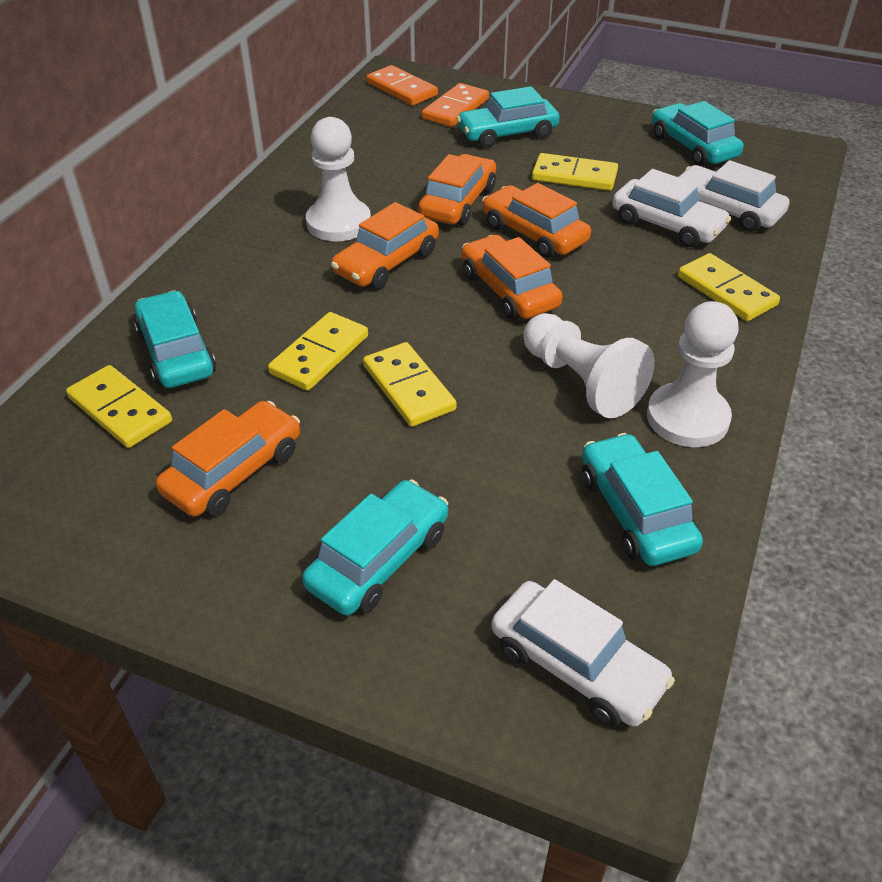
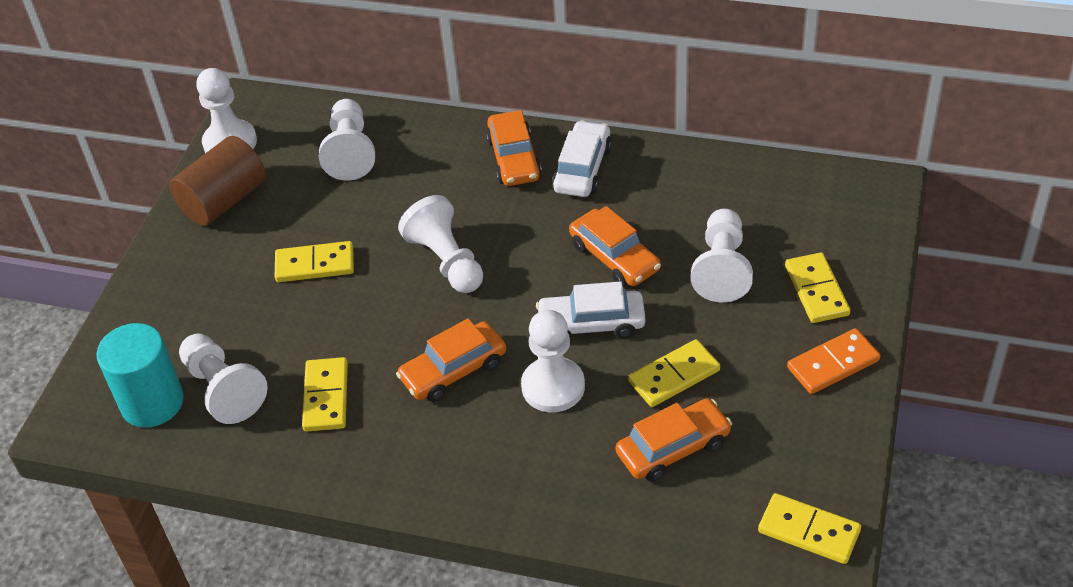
brown cylinder: 0 -> 1
orange car: 5 -> 4
orange domino: 2 -> 1
turquoise car: 5 -> 0
turquoise cylinder: 0 -> 1
white car: 3 -> 2
white pawn: 3 -> 6

